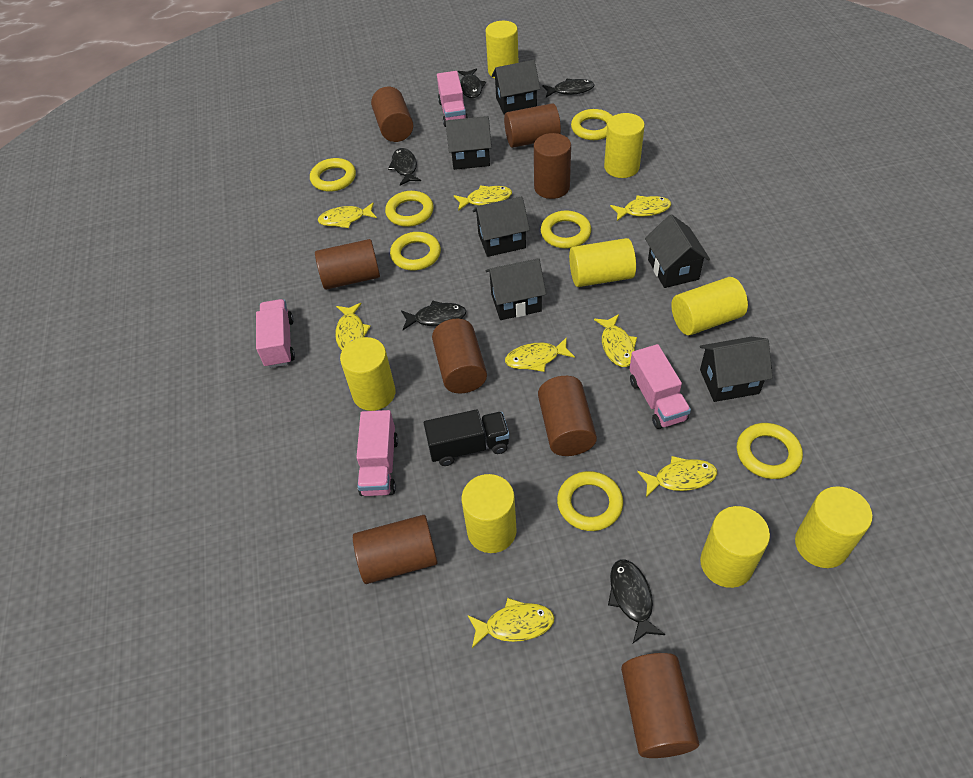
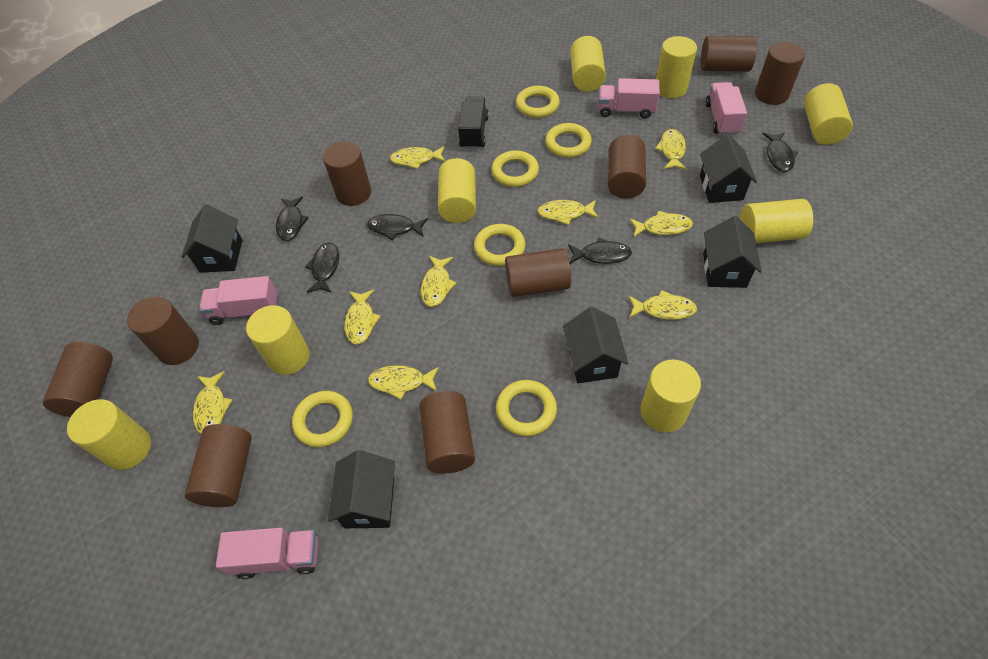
black house: 6 -> 5
brown cylinder: 8 -> 9
yellow fish: 8 -> 9
yellow ring: 7 -> 6

